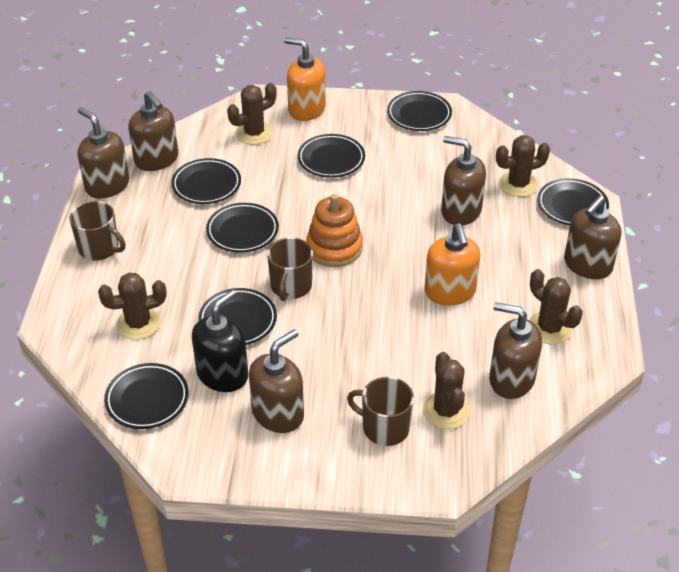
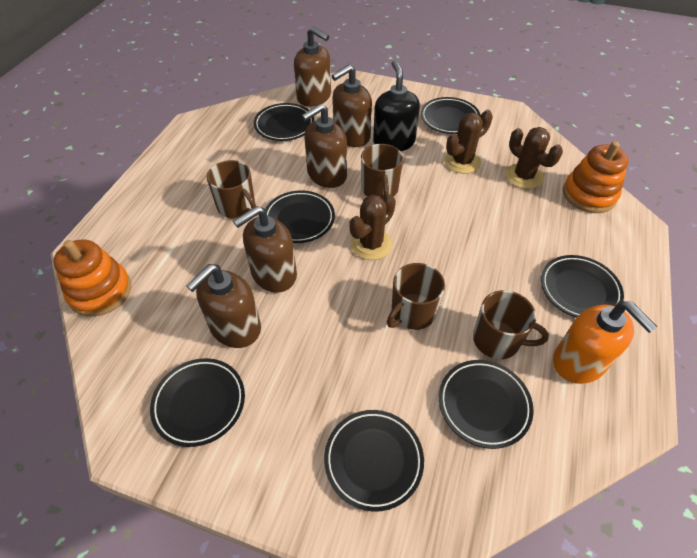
brown cactus: 5 -> 3
brown mug: 3 -> 4
brown soap dispenser: 6 -> 5
orange soap dispenser: 2 -> 1
orange stacking toy: 1 -> 2

